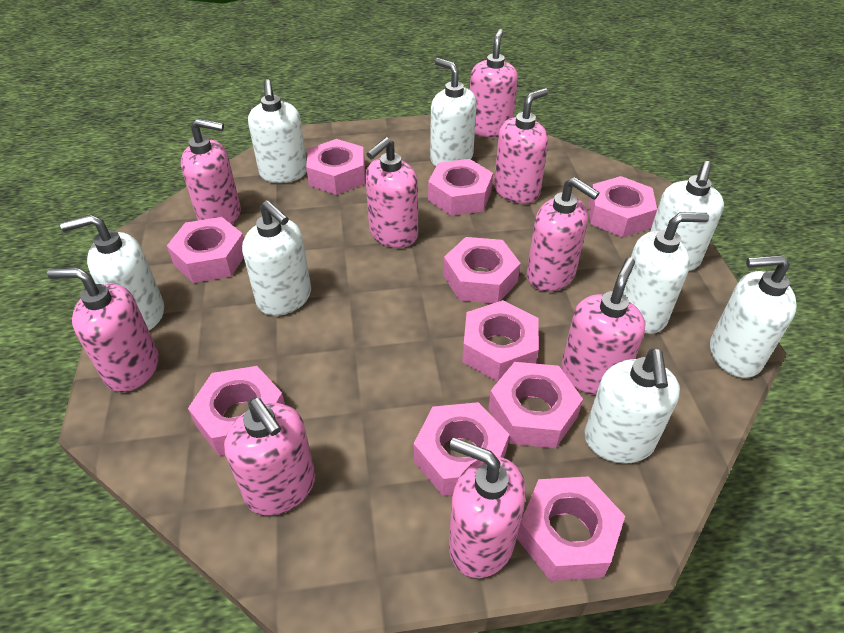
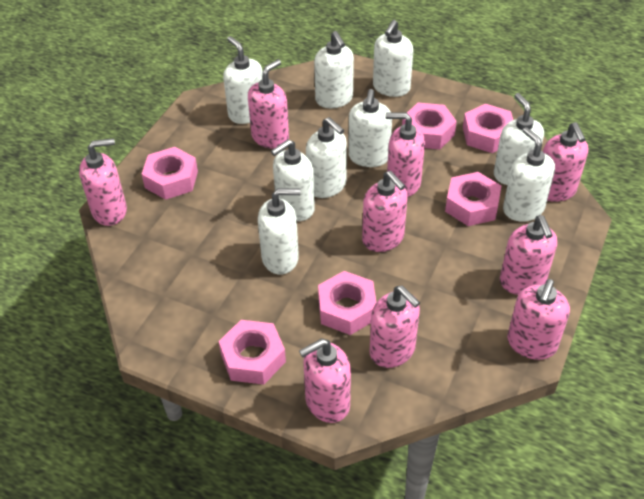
pink nut: 10 -> 6
white soap dispenser: 8 -> 9

